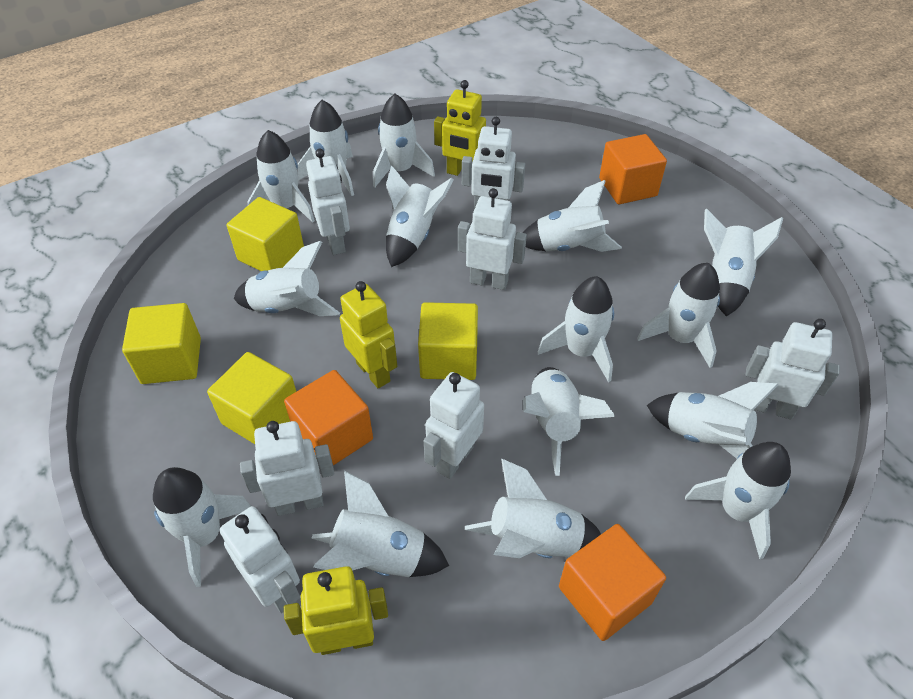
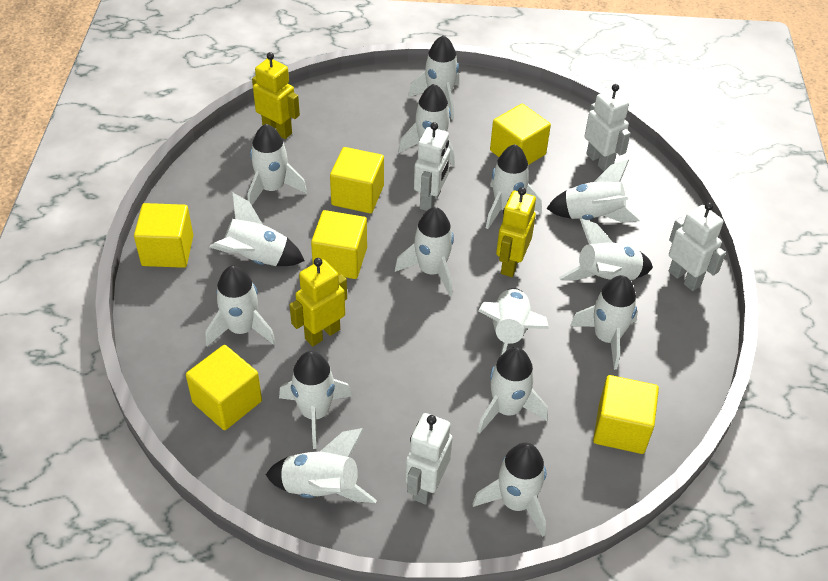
orange cube: 3 -> 0
white robot: 7 -> 4
yellow cube: 4 -> 6

